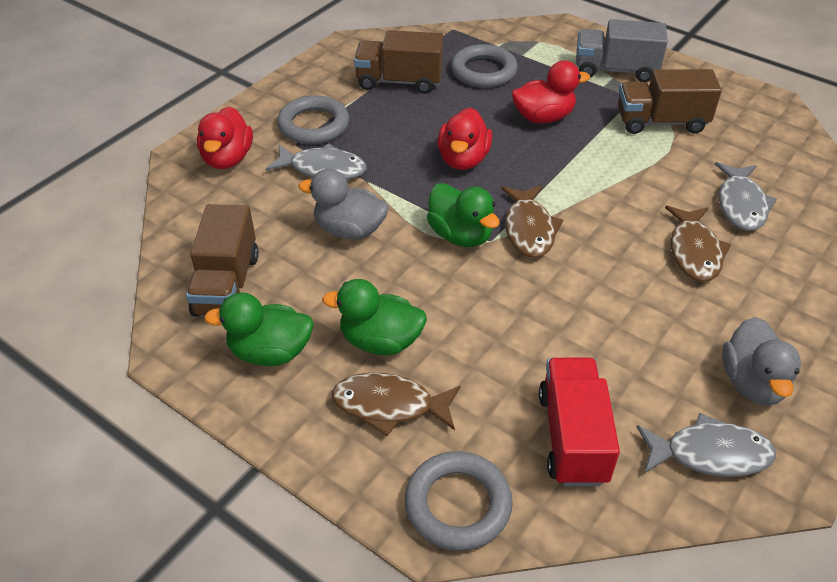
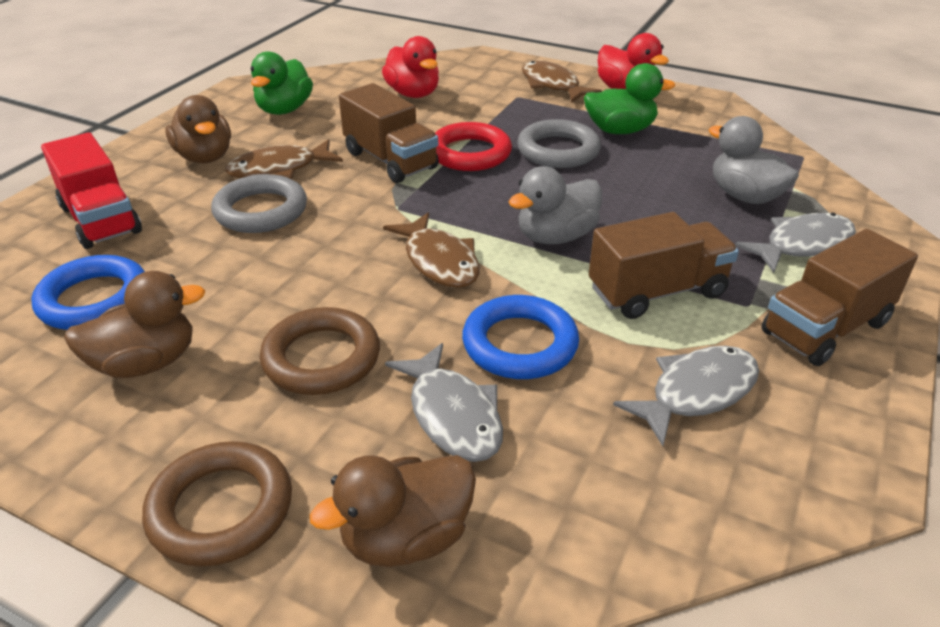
blue ring: 0 -> 2
brown duck: 0 -> 3
brown ring: 0 -> 2
green duck: 3 -> 2
grey ring: 3 -> 2
grey truck: 1 -> 0
red duck: 3 -> 2
red ring: 0 -> 1

